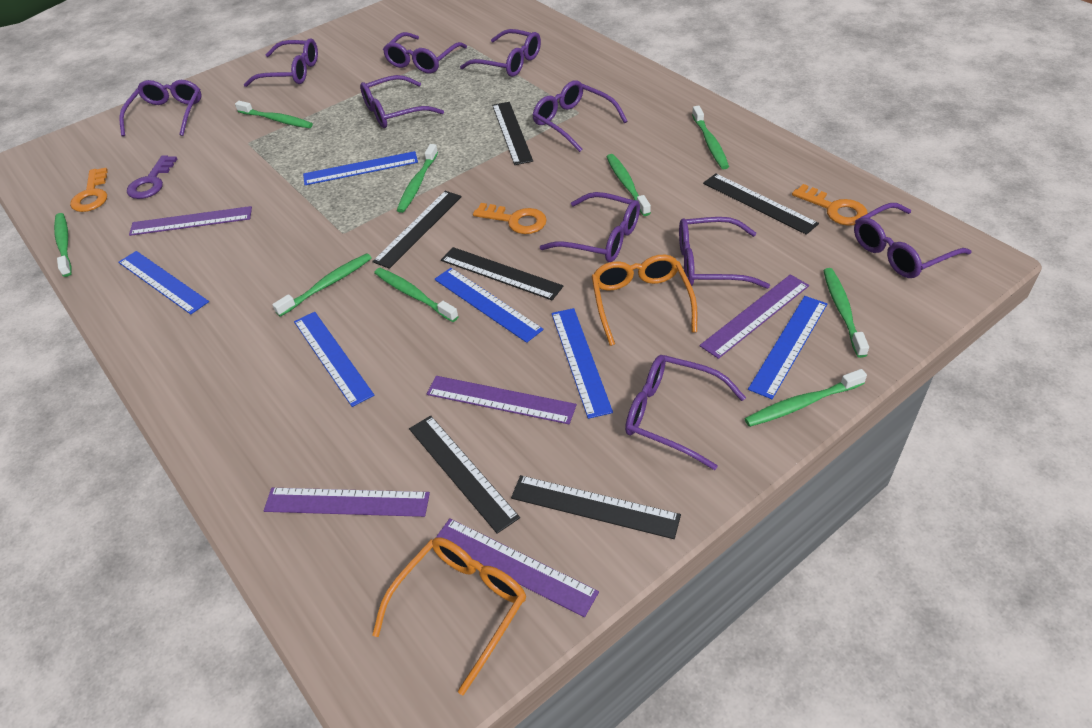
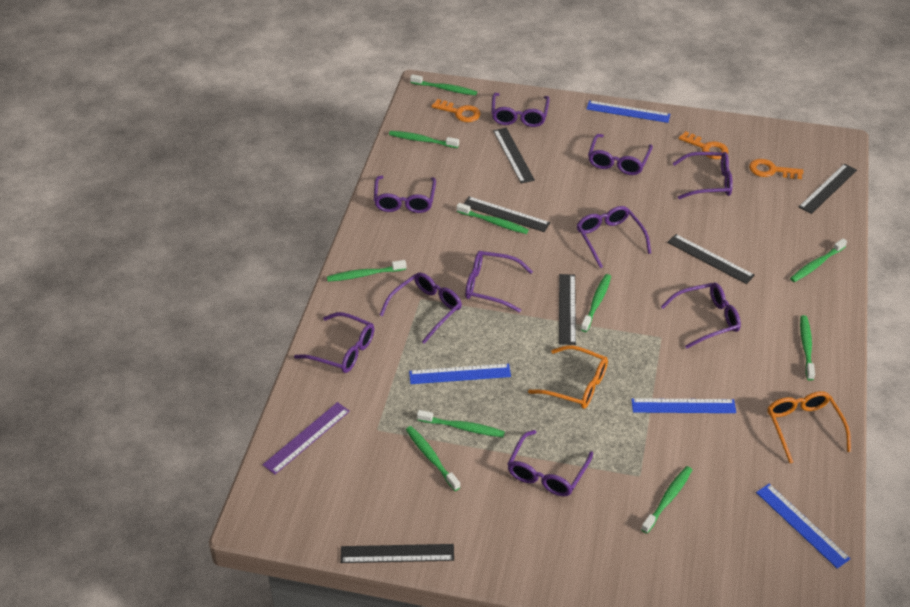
blue ruler: 6 -> 4
green toothbrush: 9 -> 10
purple key: 1 -> 0
purple ruler: 5 -> 1

